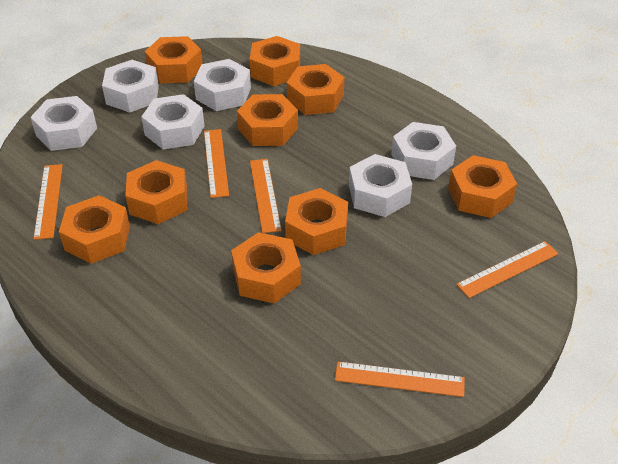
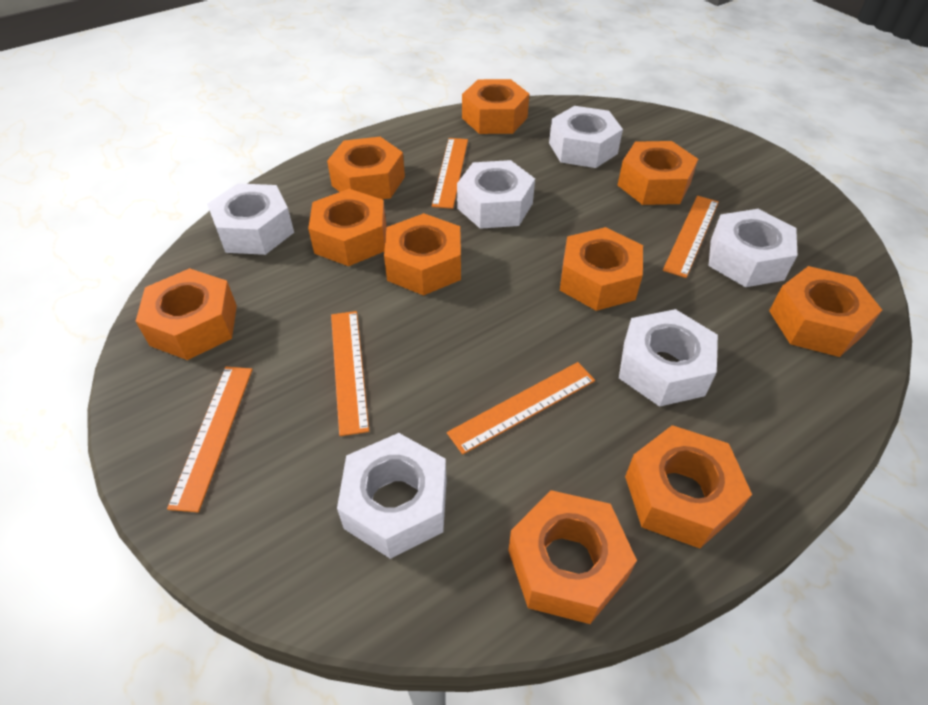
orange nut: 9 -> 10

